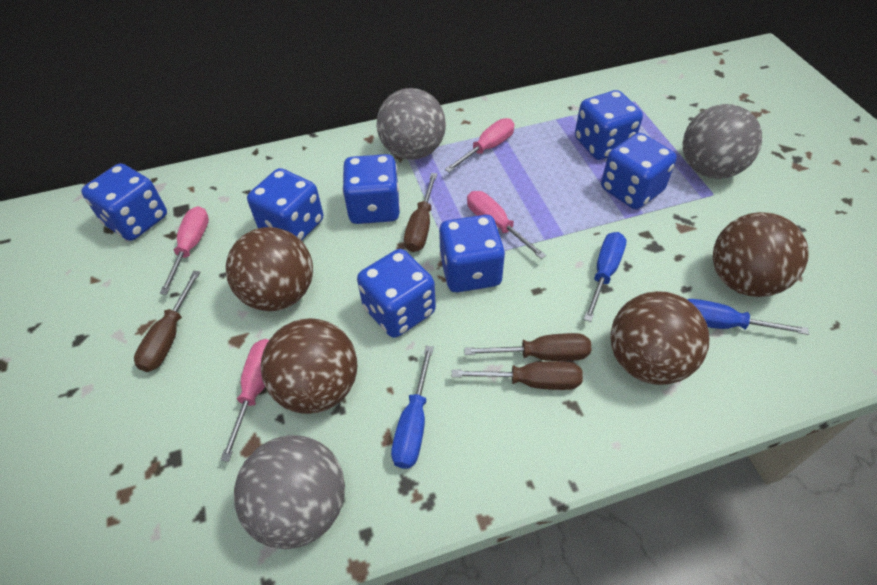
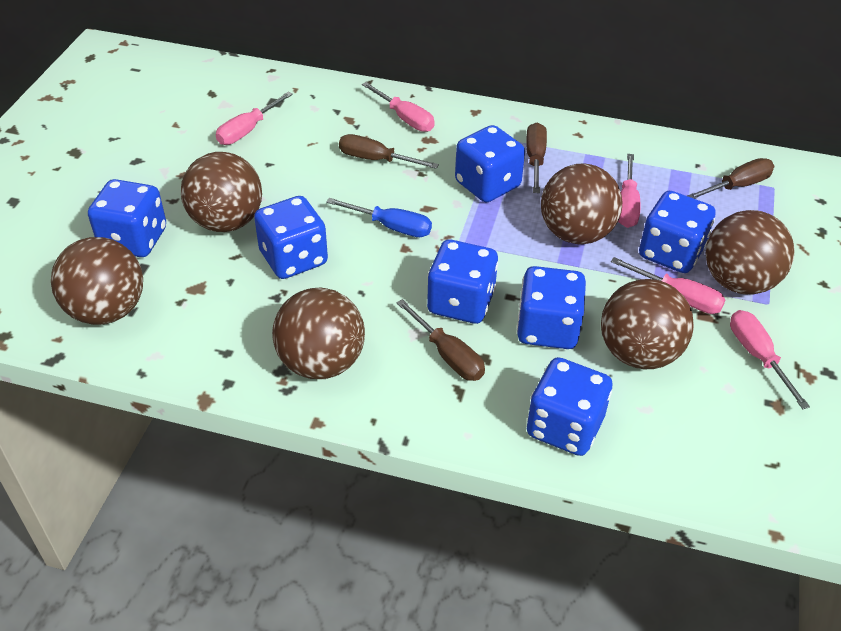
blue screwdriver: 3 -> 1
brown ball: 4 -> 6
grey ball: 3 -> 0
pink screwdriver: 4 -> 5

